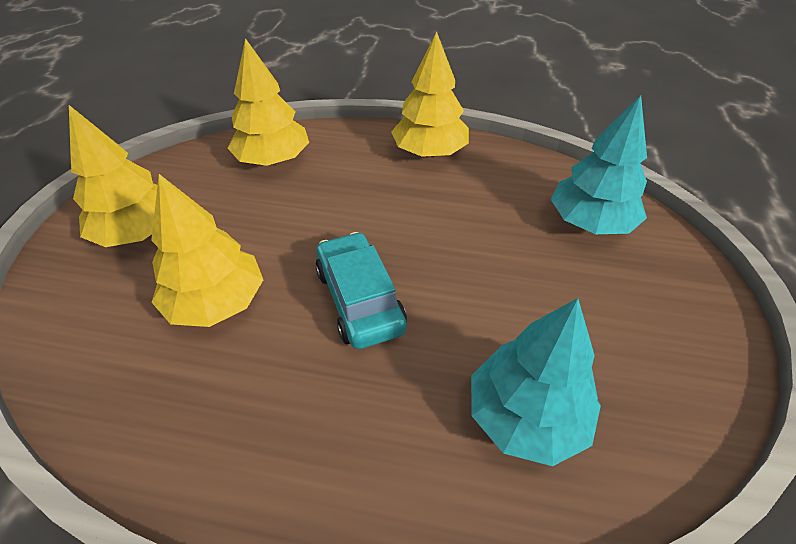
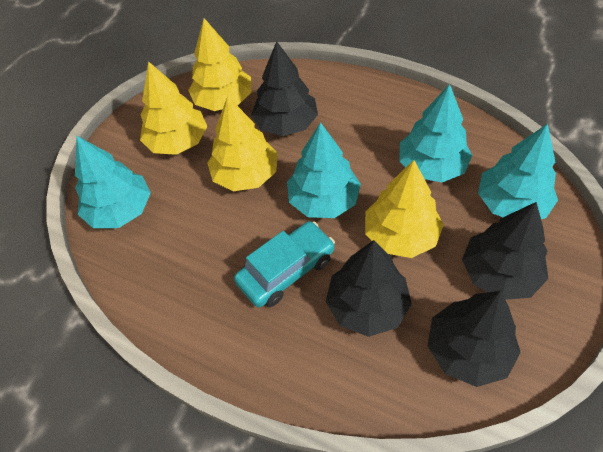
black tree: 0 -> 4
turquoise tree: 2 -> 4

